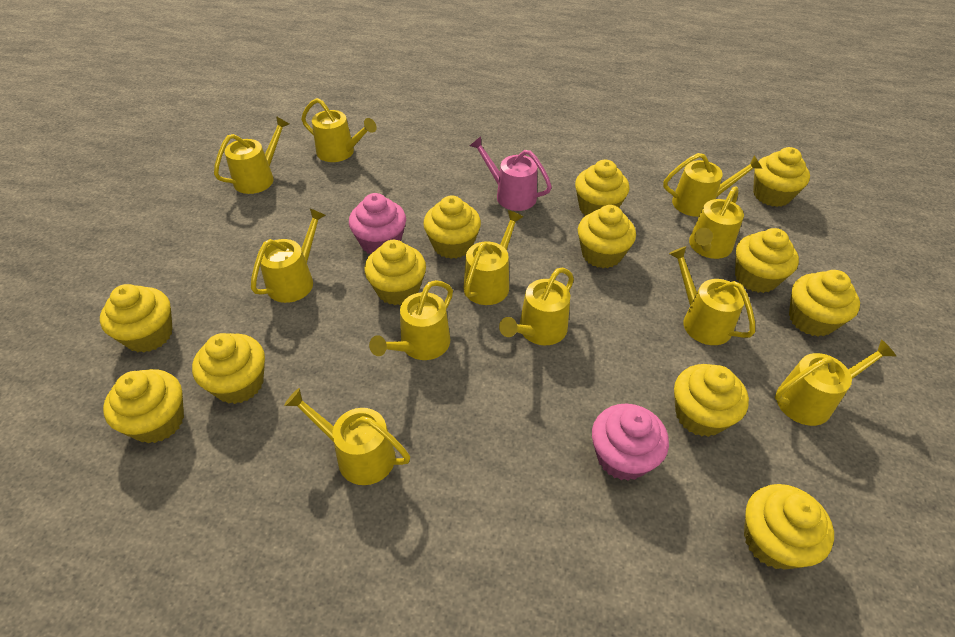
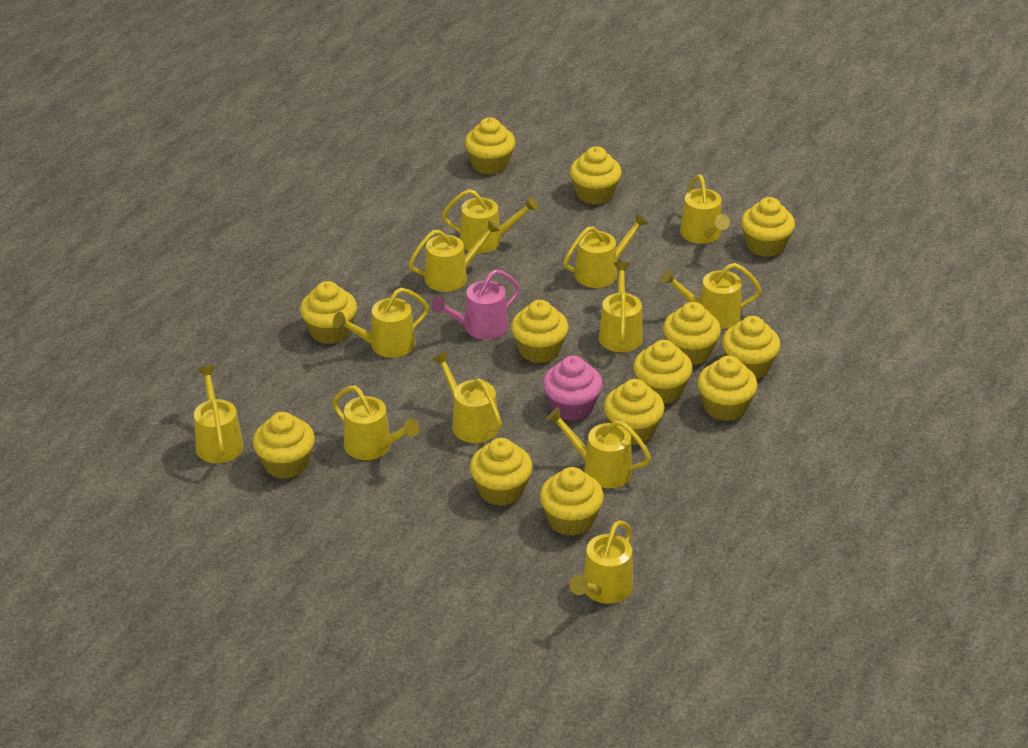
pink cupcake: 2 -> 1
yellow cupcake: 12 -> 13
yellow watering can: 11 -> 12

